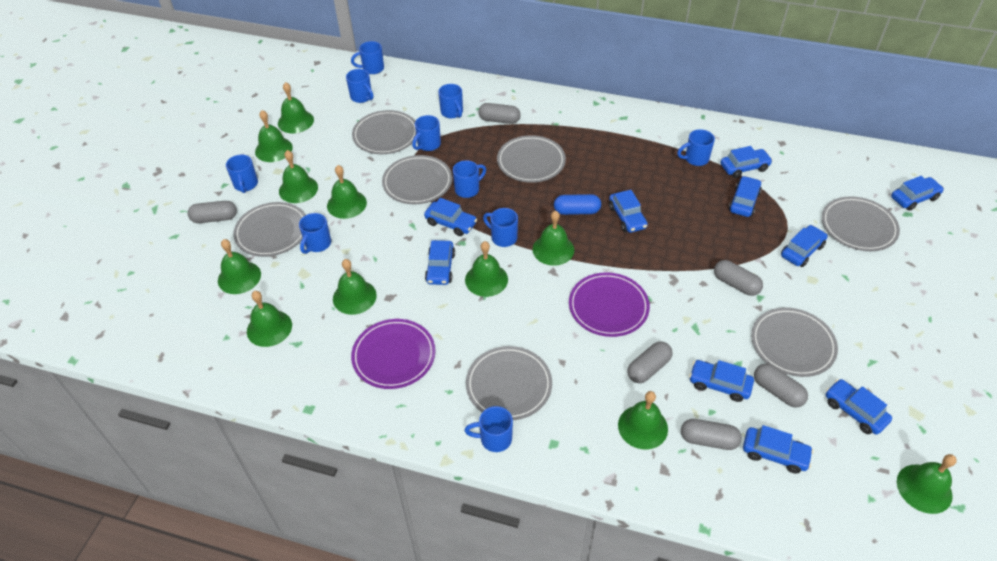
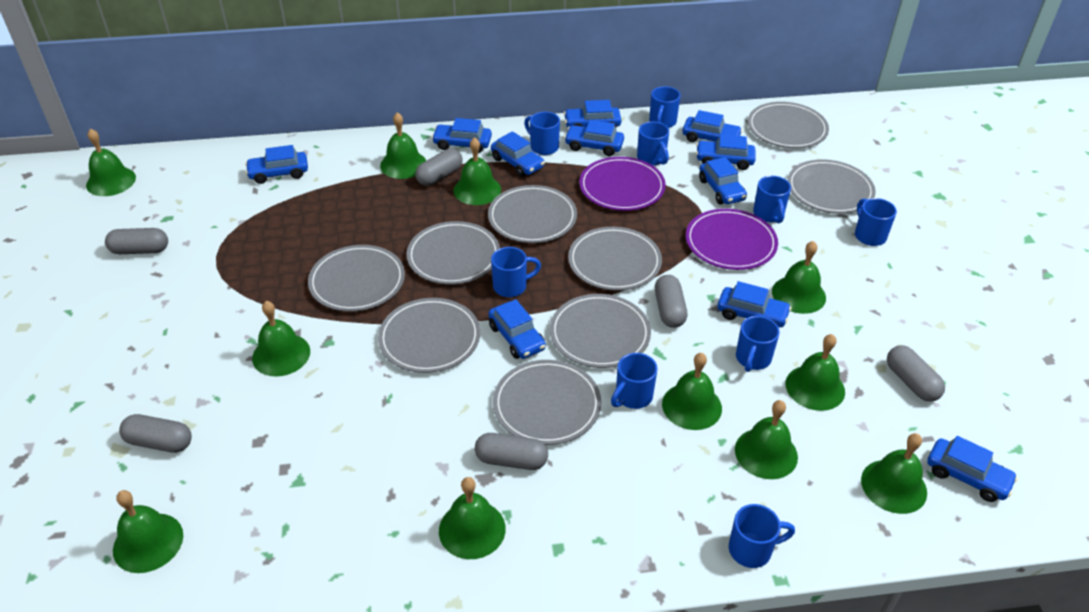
blue capsule: 1 -> 0
blue car: 10 -> 11
blue mug: 10 -> 9
grey plate: 7 -> 9

